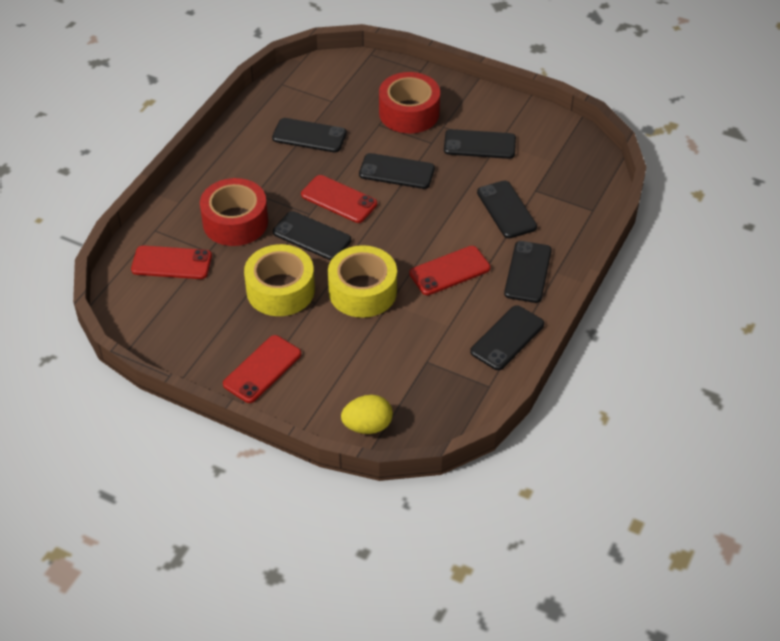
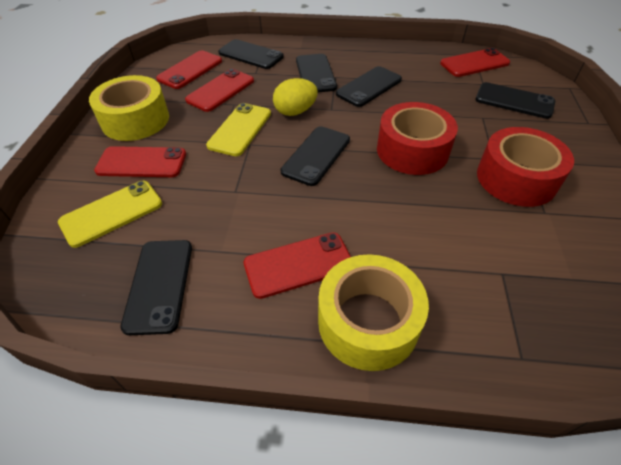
black phone: 7 -> 6
red phone: 4 -> 5
yellow phone: 0 -> 2

